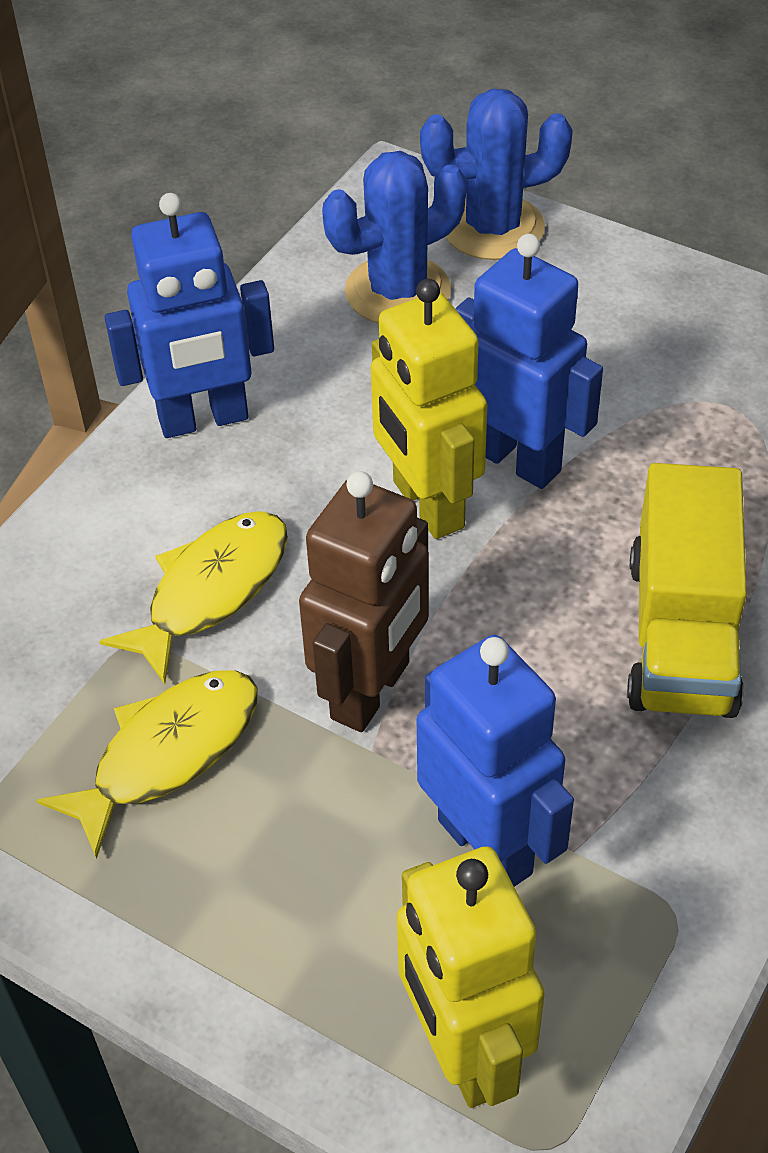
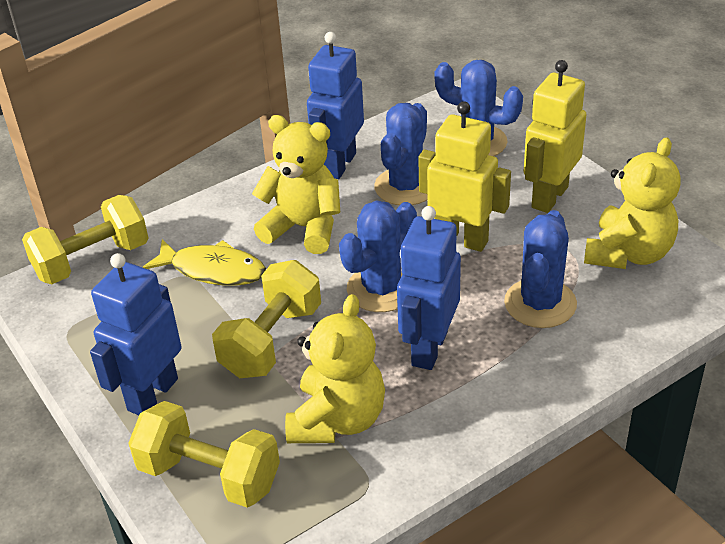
blue cactus: 2 -> 4
brown robot: 1 -> 0
yellow dumbbell: 0 -> 3
yellow fish: 2 -> 1
yellow teddy bear: 0 -> 3
yellow truck: 1 -> 0

